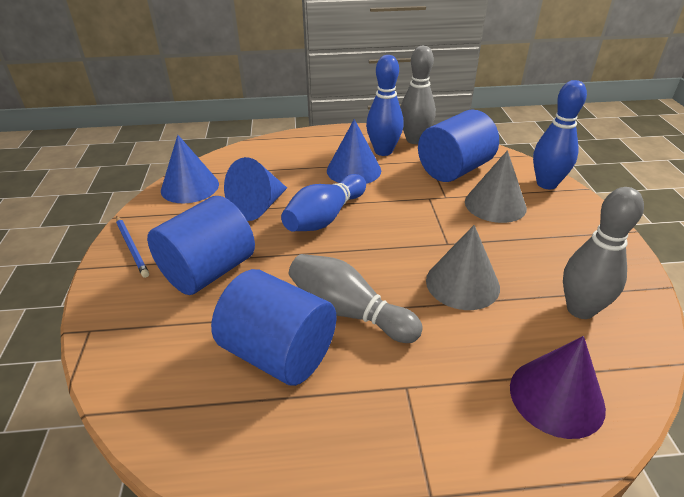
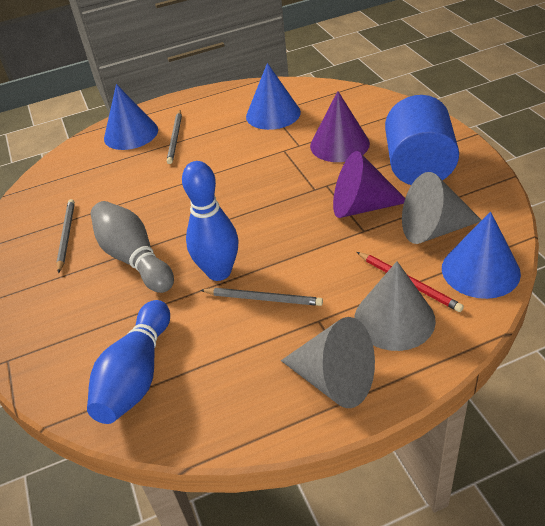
blue bowling pin: 3 -> 2
blue cylinder: 3 -> 1
blue pencil: 1 -> 0
grey bowling pin: 3 -> 1
grey cone: 2 -> 3
grey pencil: 0 -> 3
purple cone: 1 -> 2
red pencil: 0 -> 1

